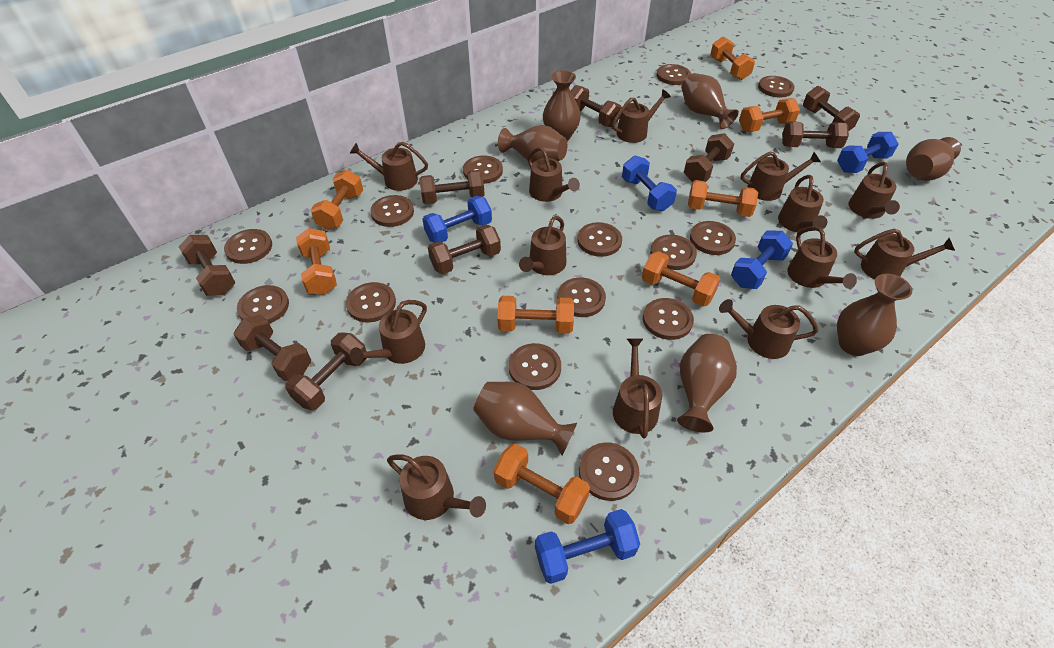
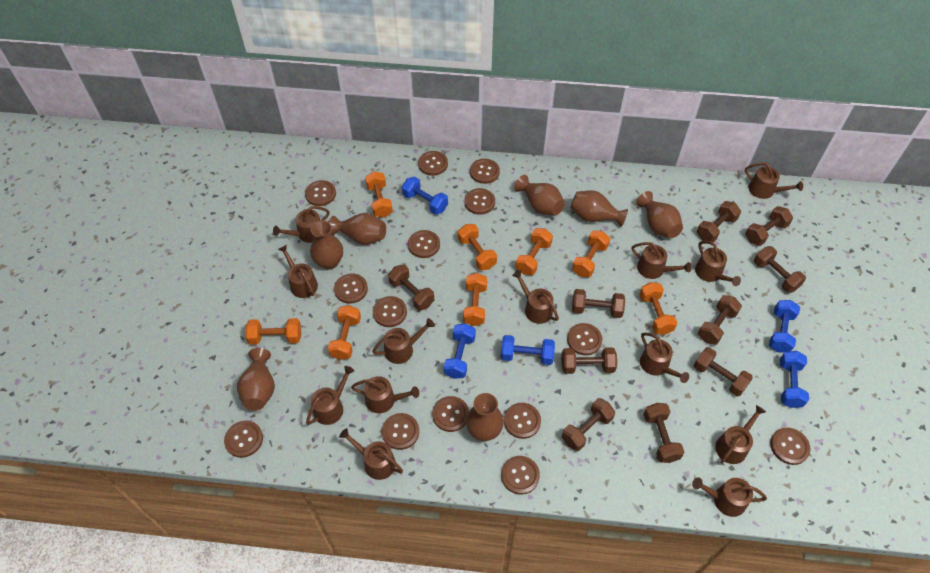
brown dumbbell: 9 -> 10

